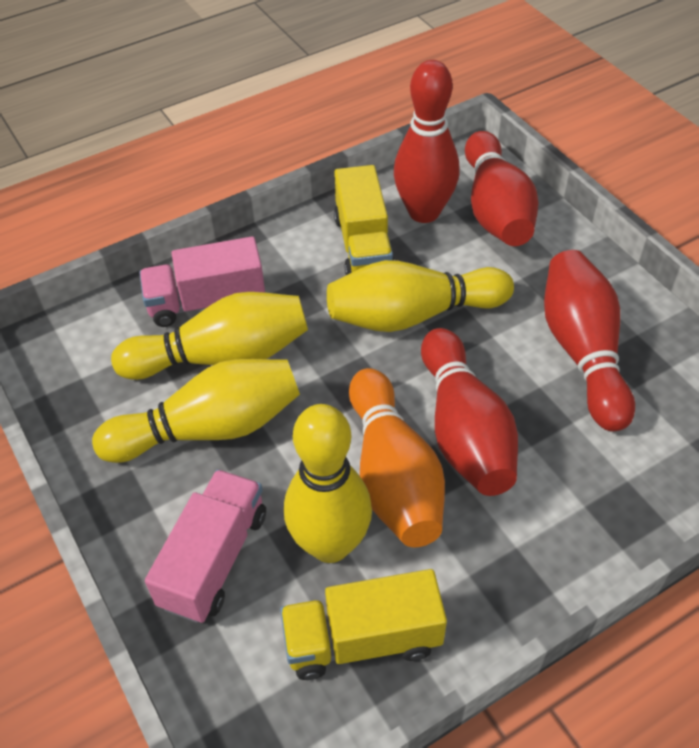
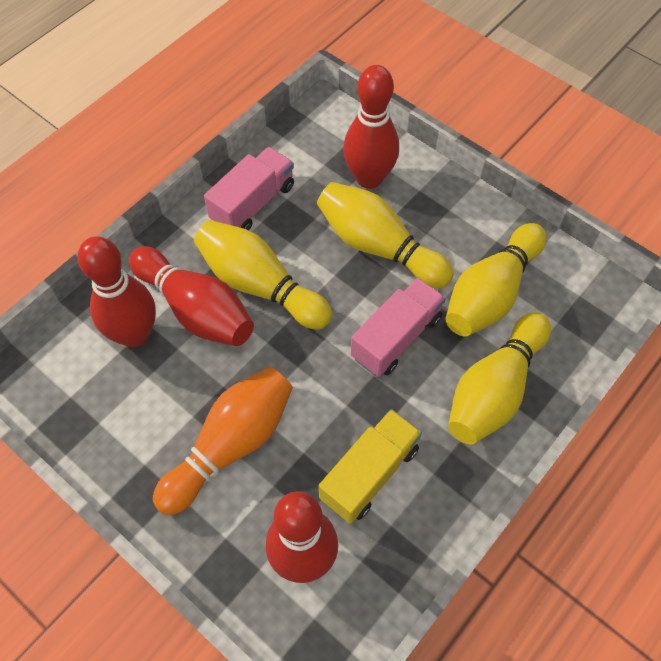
yellow truck: 2 -> 1

